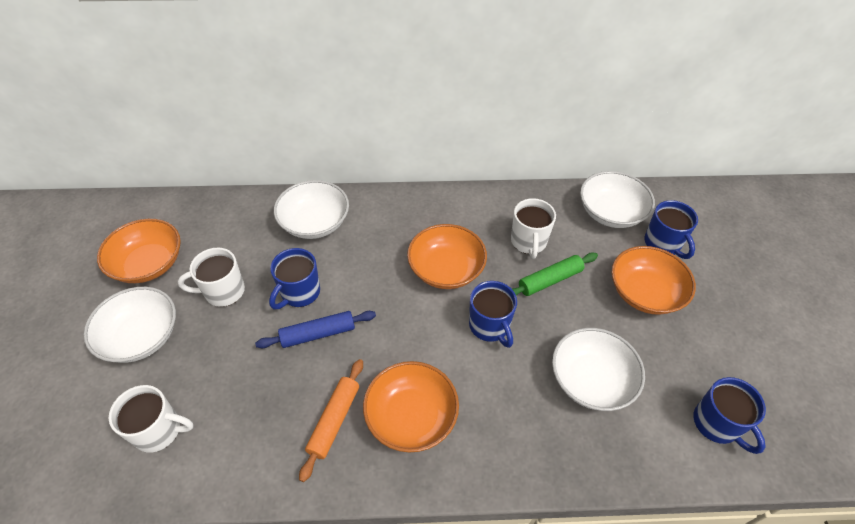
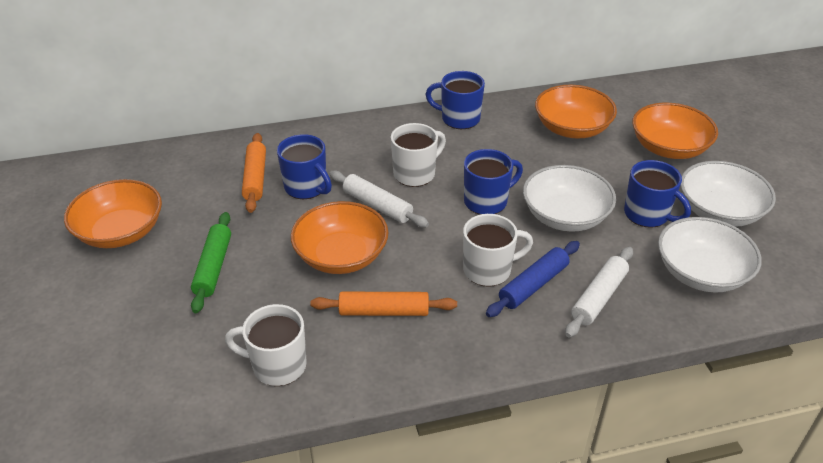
orange rolling pin: 1 -> 2
white bowl: 4 -> 3
white rolling pin: 0 -> 2

